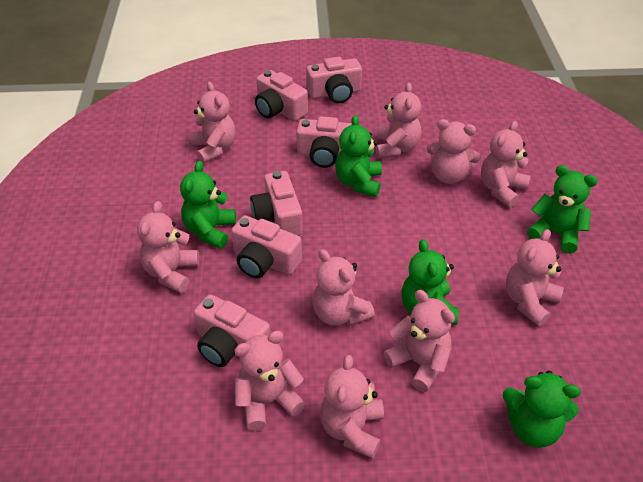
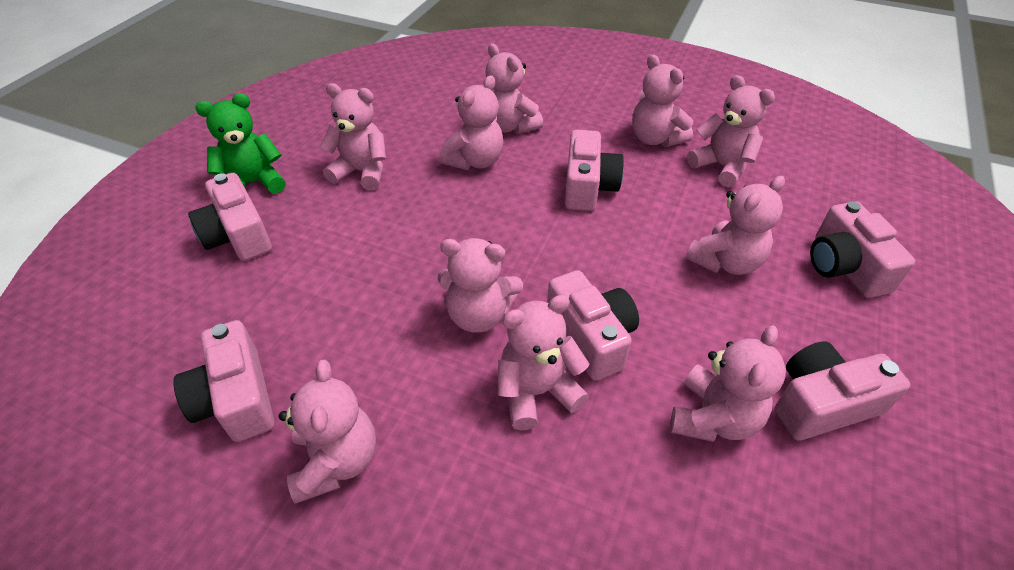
green teddy bear: 5 -> 1

